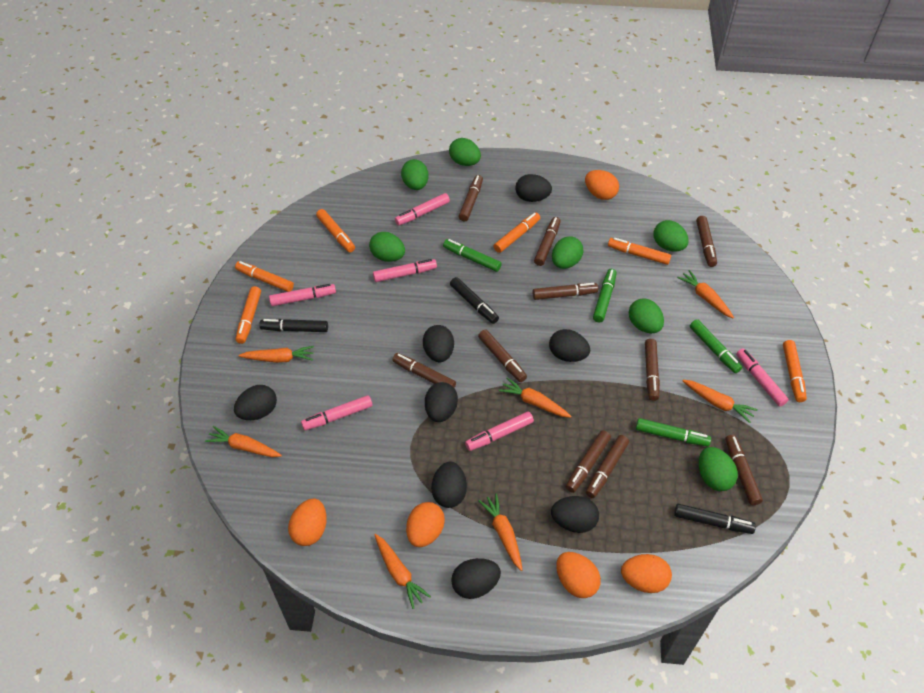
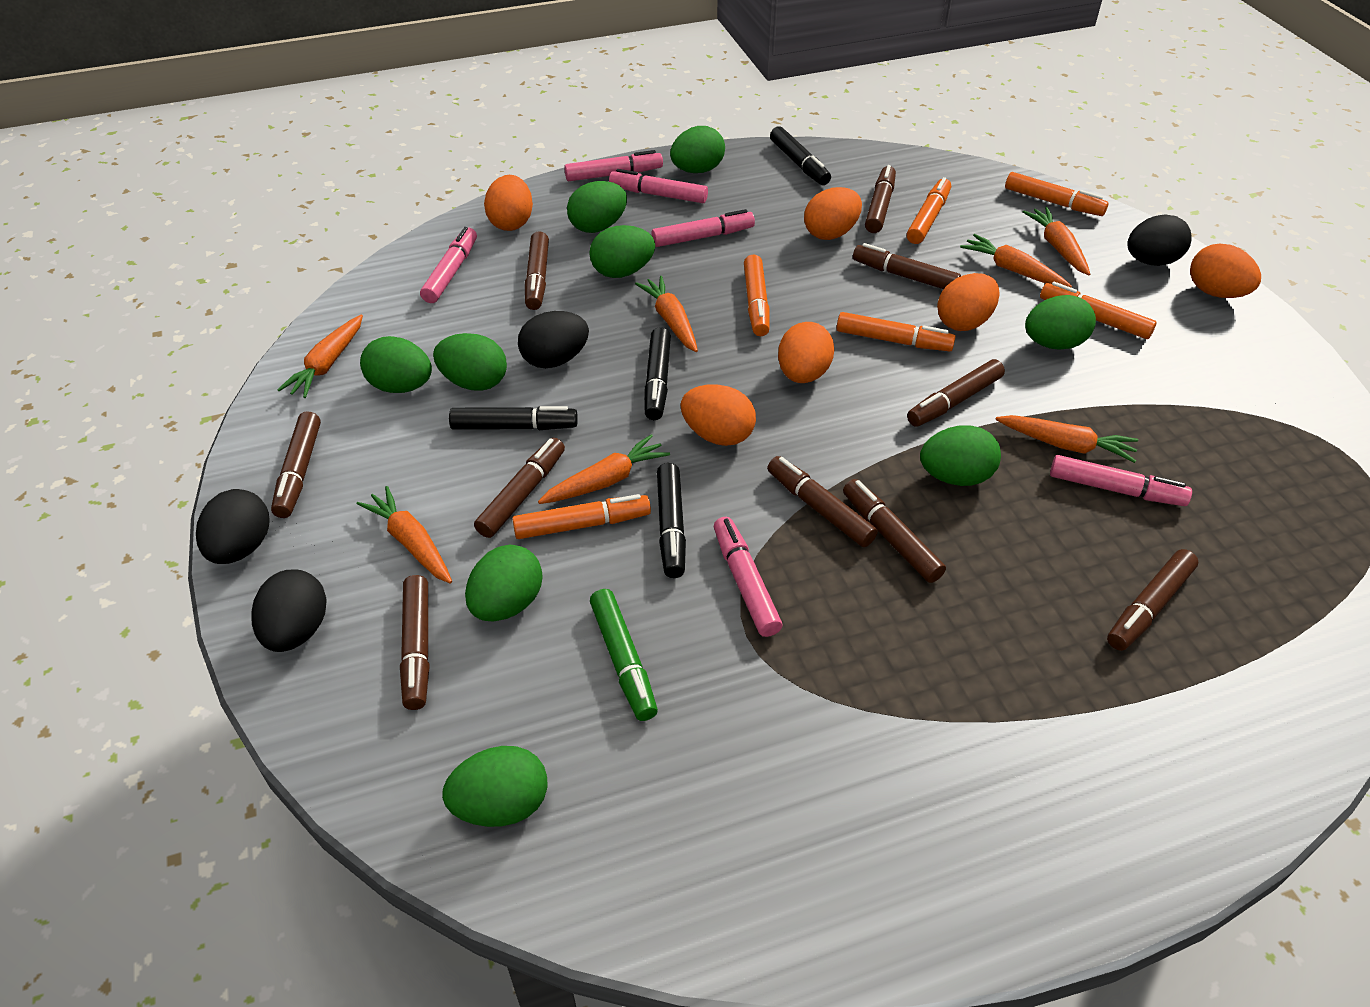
black egg: 8 -> 4
black marker: 3 -> 4
green egg: 7 -> 9
green marker: 4 -> 1
orange egg: 5 -> 6

